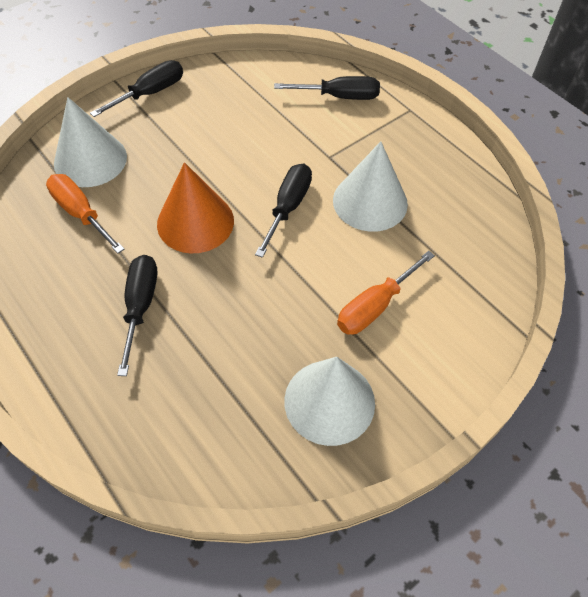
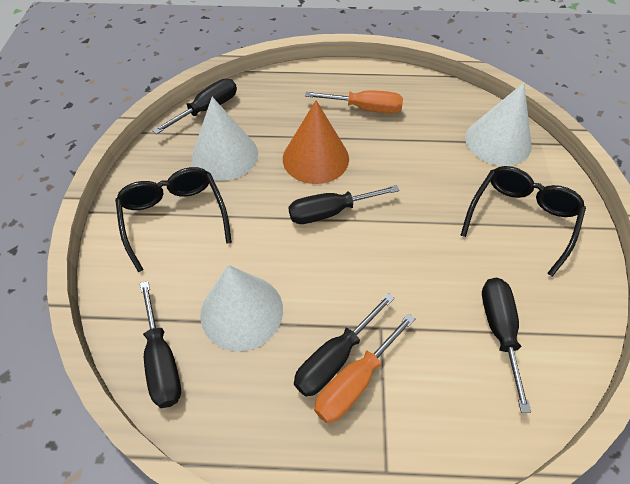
black glasses: 0 -> 2
black screwdriver: 4 -> 5

